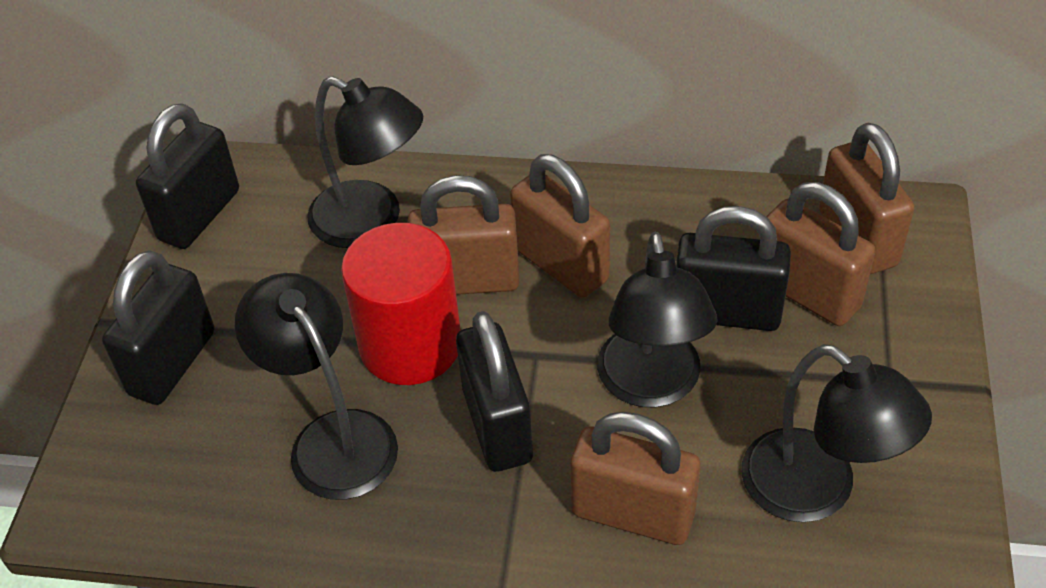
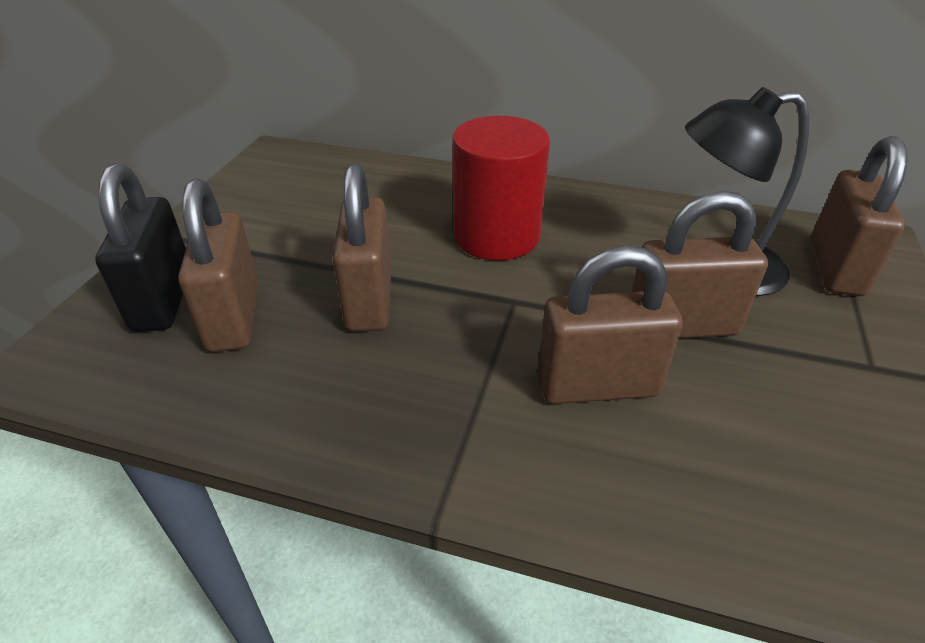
black lamp: 4 -> 1
black padlock: 4 -> 1

